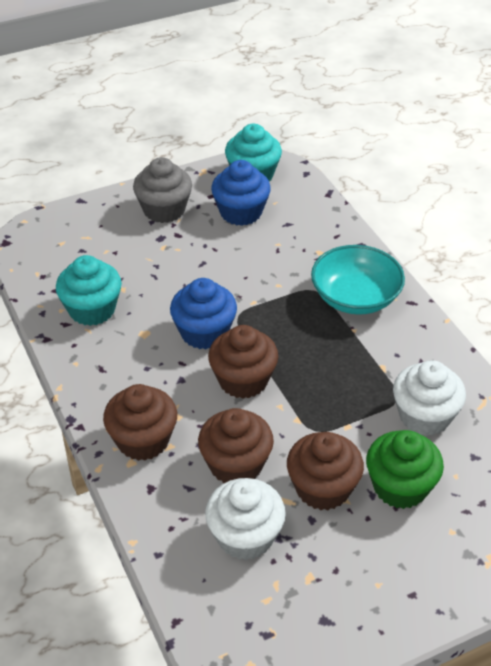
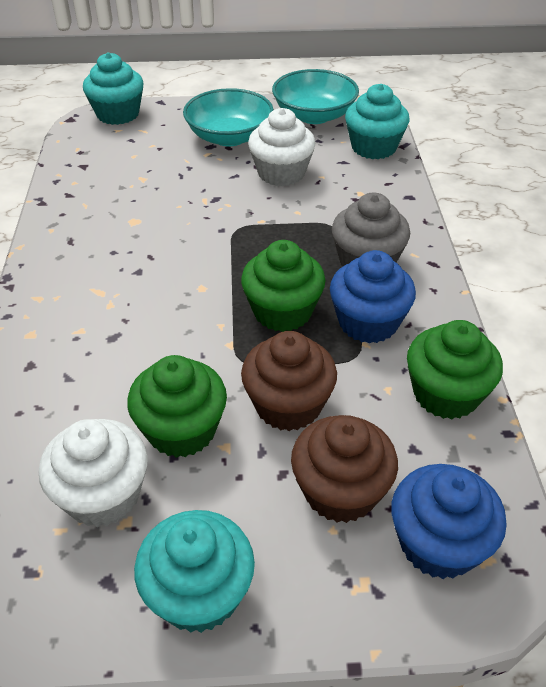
brown cupcake: 4 -> 2
green cupcake: 1 -> 3
turquoise bowl: 1 -> 2
turquoise cupcake: 2 -> 3

